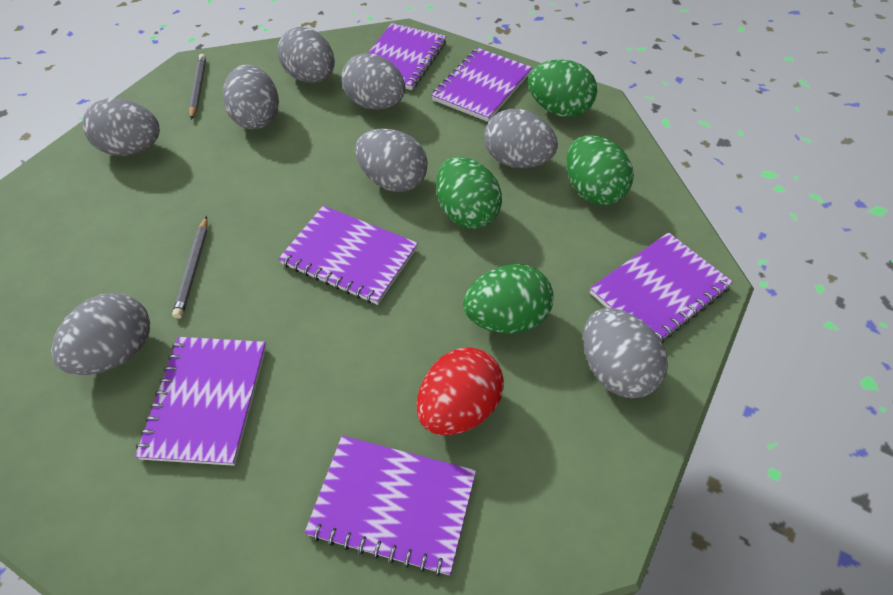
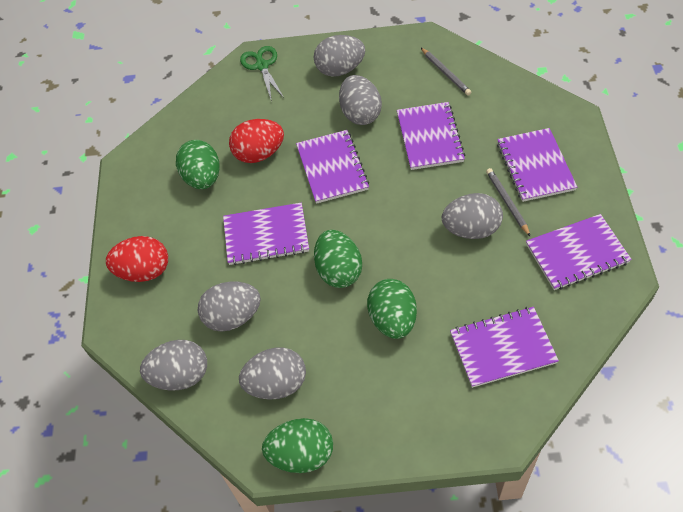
green scissors: 0 -> 1
grey egg: 8 -> 6
red egg: 1 -> 2

